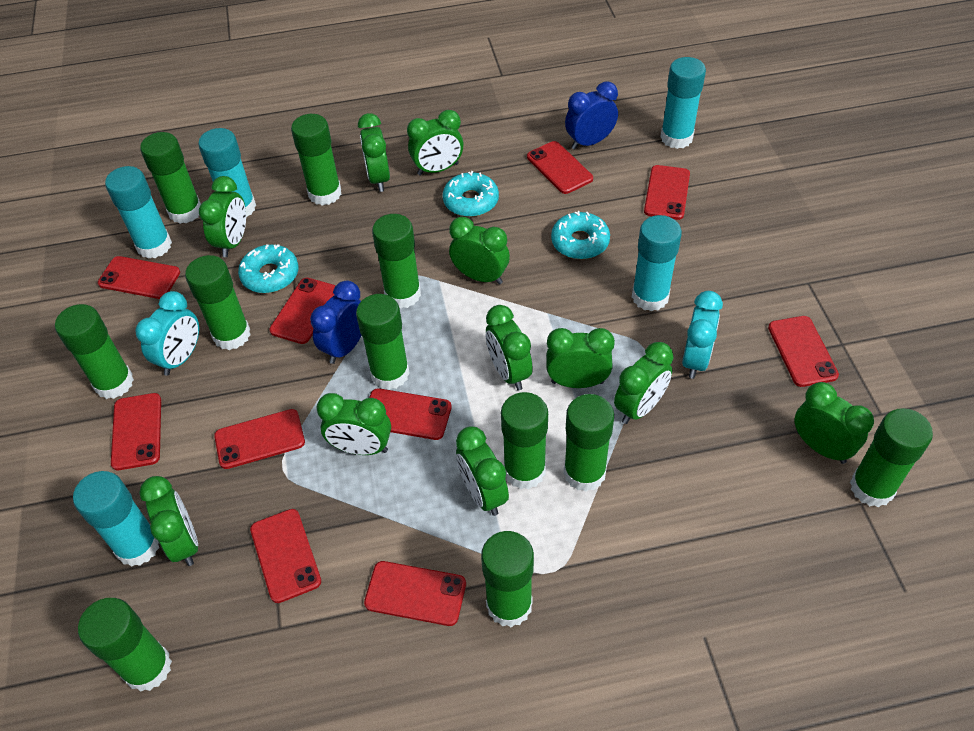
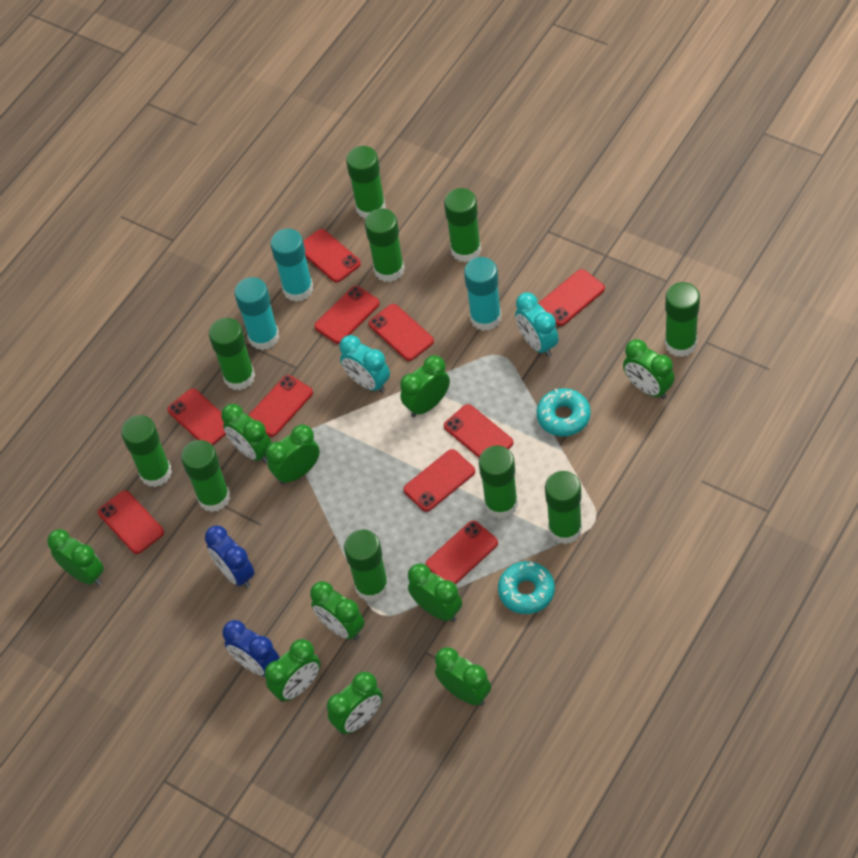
green clock: 11 -> 10
green glue stick: 11 -> 10
turquoise donut: 3 -> 2
turquoise glue stick: 5 -> 3

